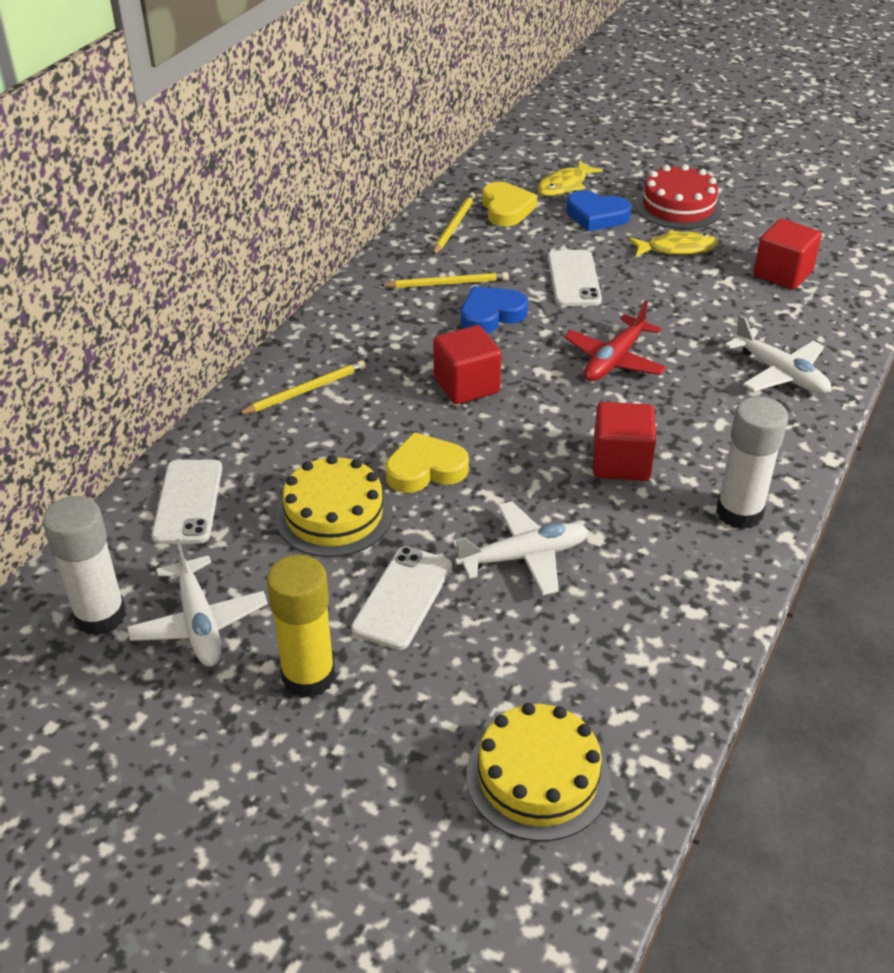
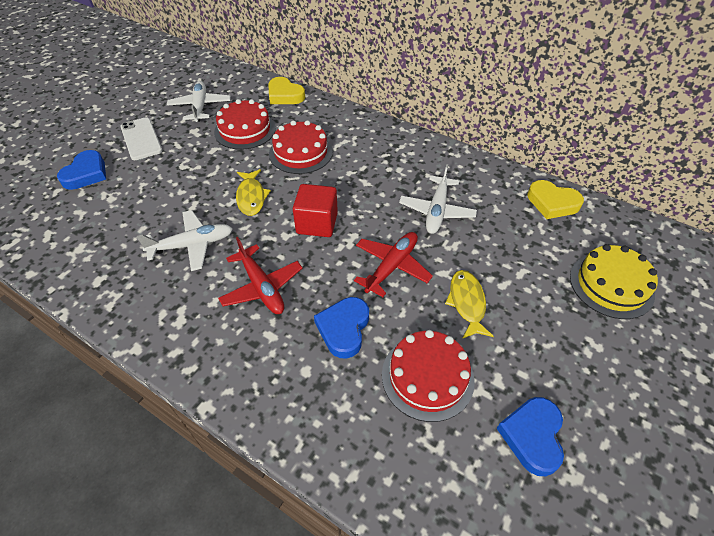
blue heart: 2 -> 3
red cake: 1 -> 3
red cube: 3 -> 1
red plane: 1 -> 2
white glue stick: 2 -> 0
white phone: 3 -> 1
yellow cake: 2 -> 1
yellow glue stick: 1 -> 0
yellow pencil: 3 -> 0

